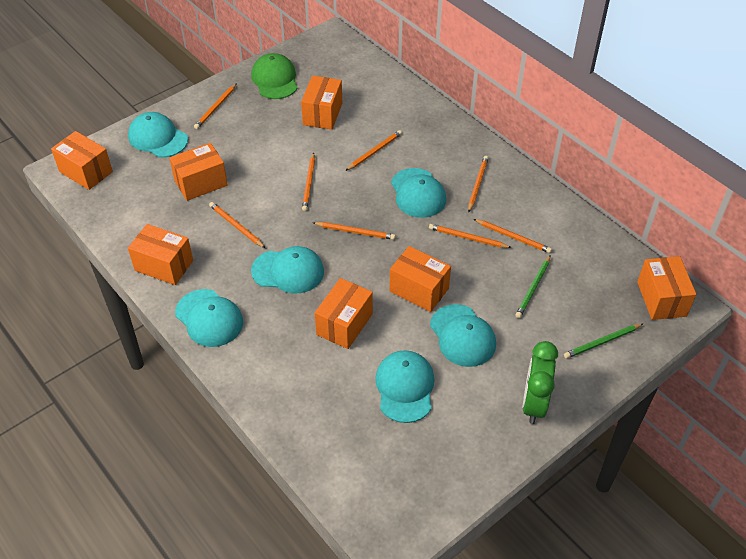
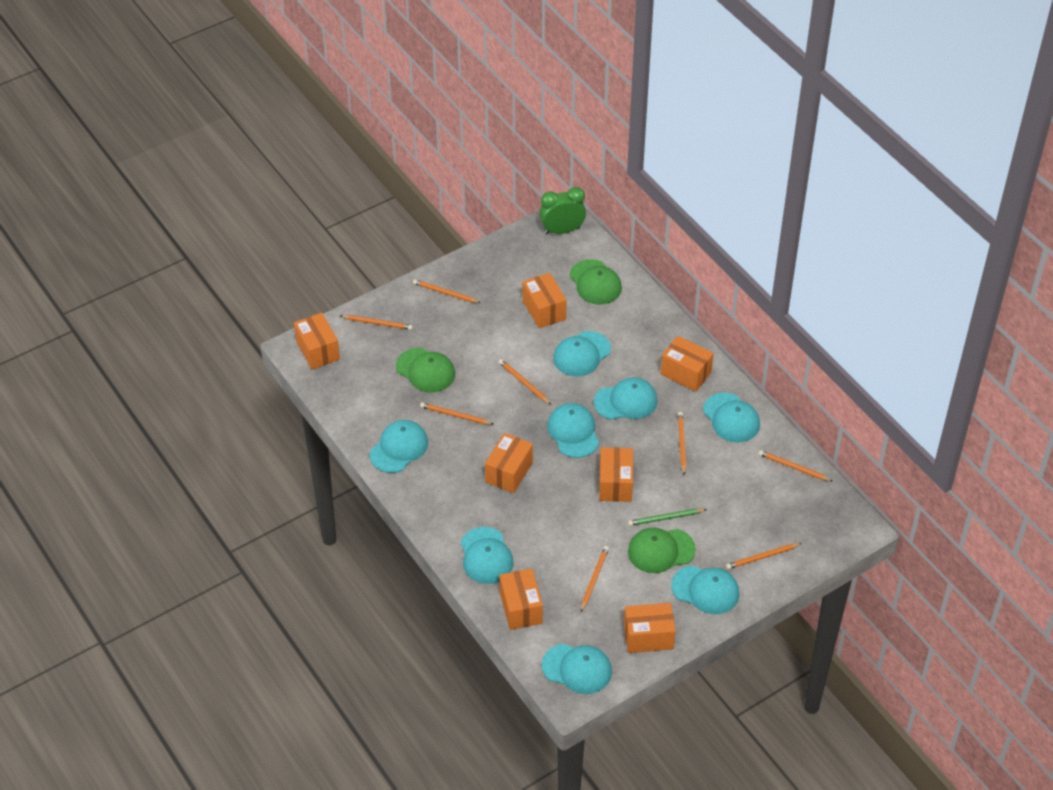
green cap: 1 -> 3
green pencil: 2 -> 1
turquoise cap: 6 -> 8

